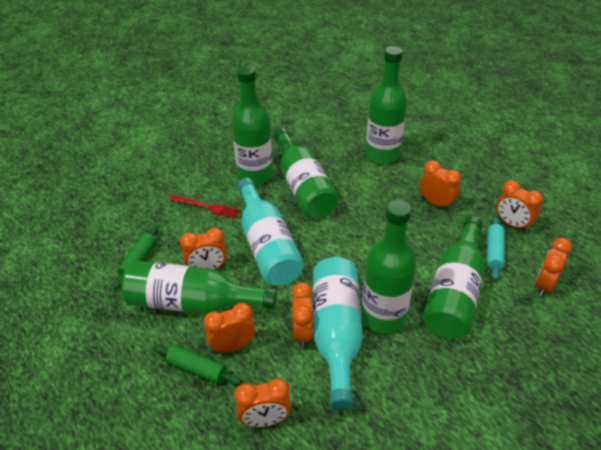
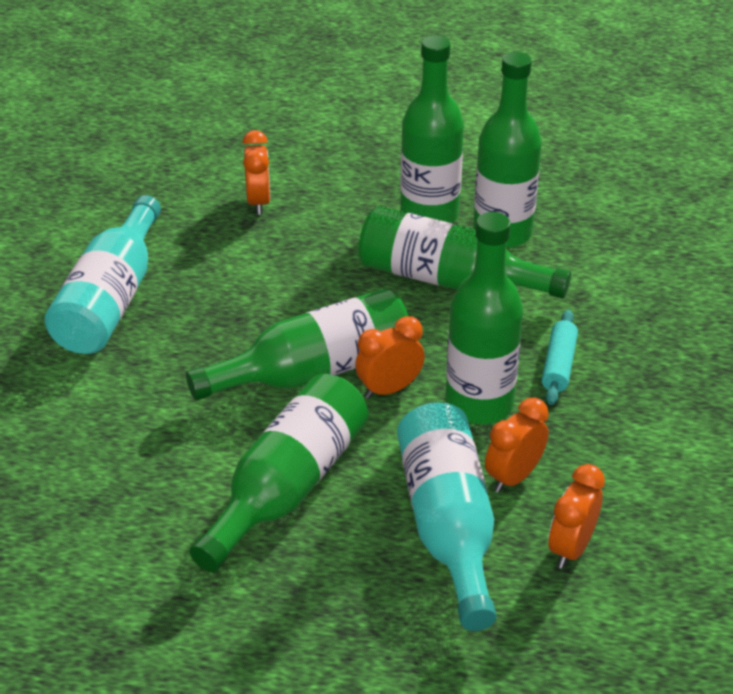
green rolling pin: 2 -> 0
orange clock: 7 -> 4
red fork: 1 -> 0

